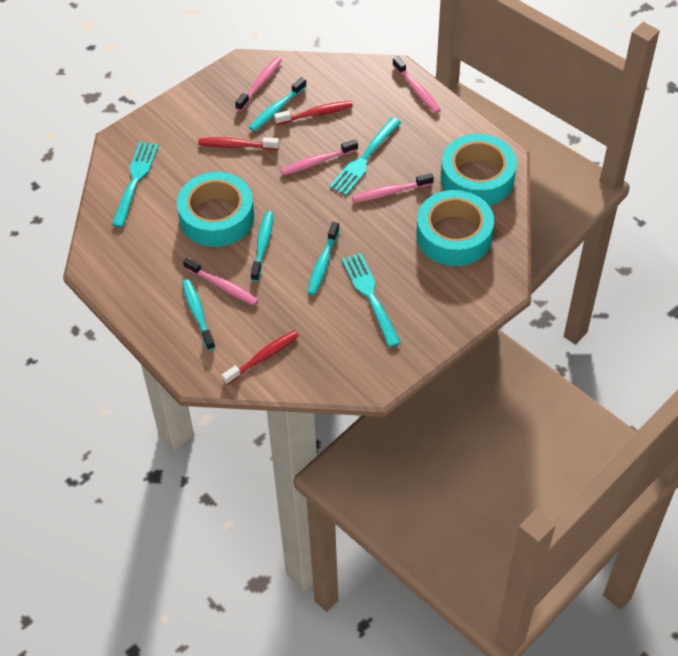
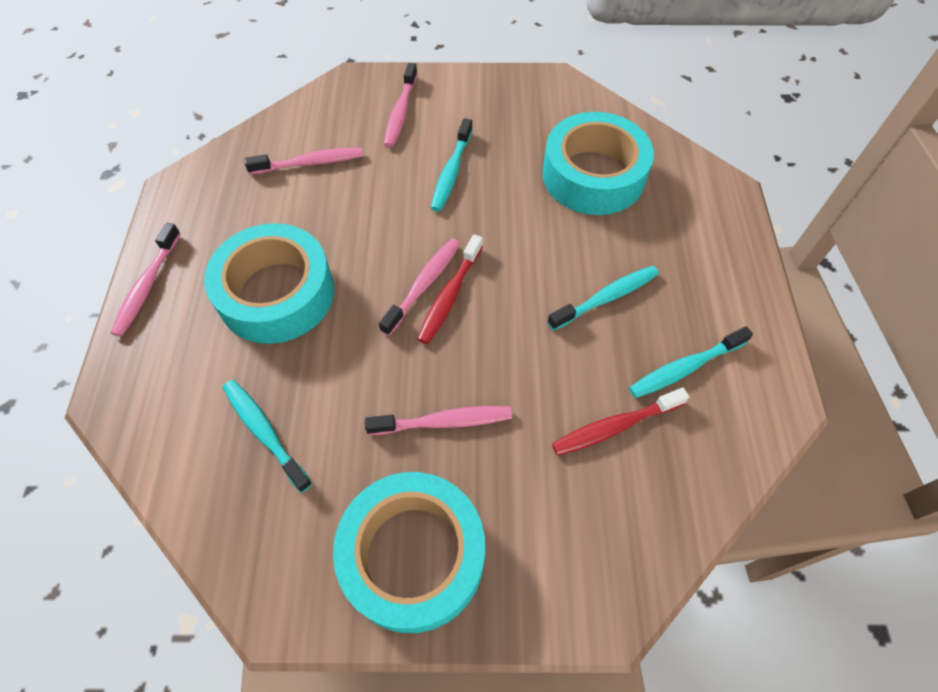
red toothbrush: 3 -> 2
turquoise fork: 3 -> 0

